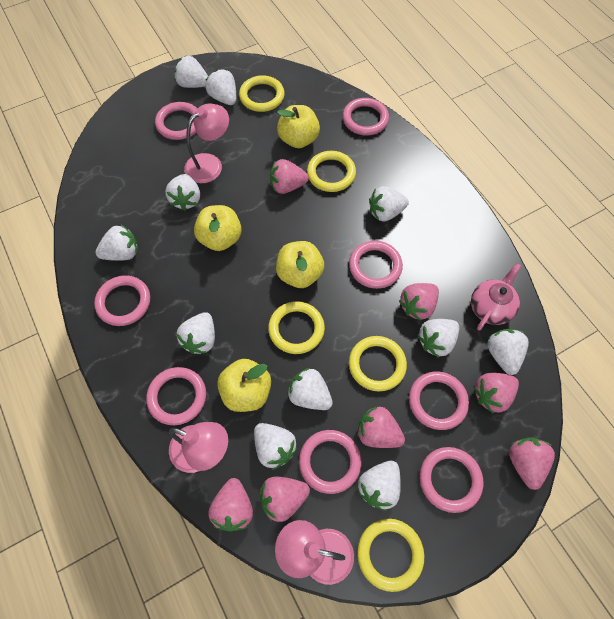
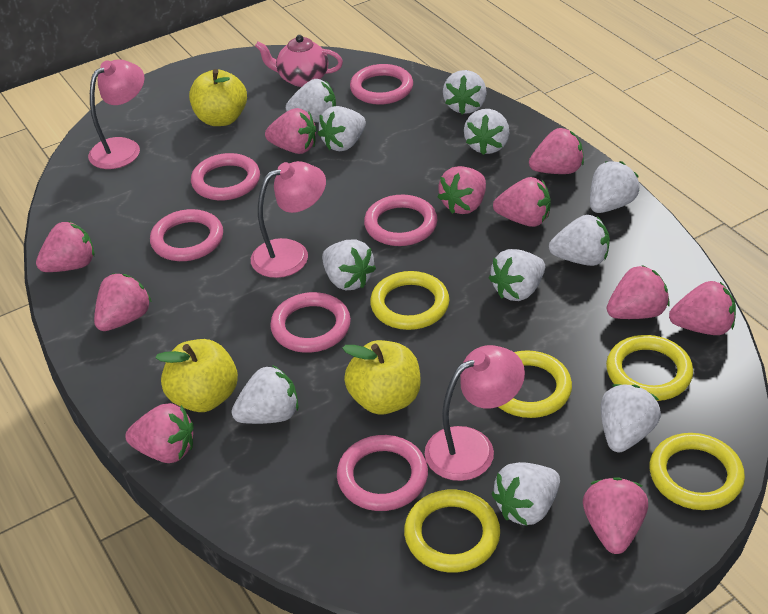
pink ring: 8 -> 6
pink strawberry: 7 -> 10
yellow apple: 4 -> 3

